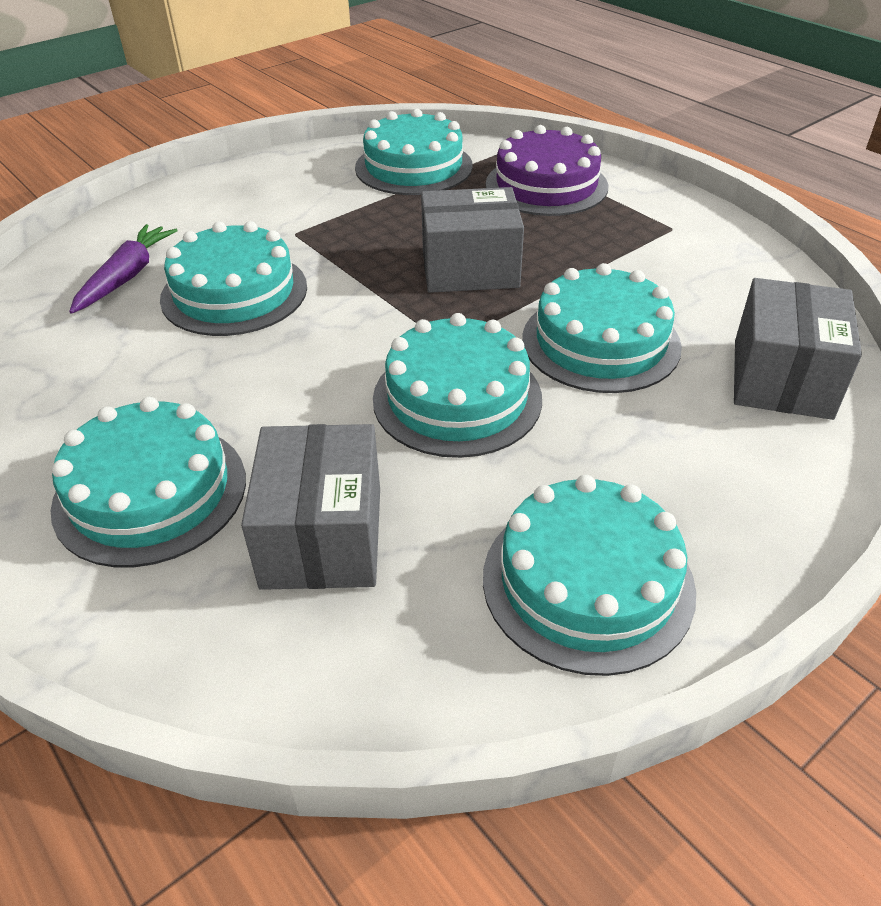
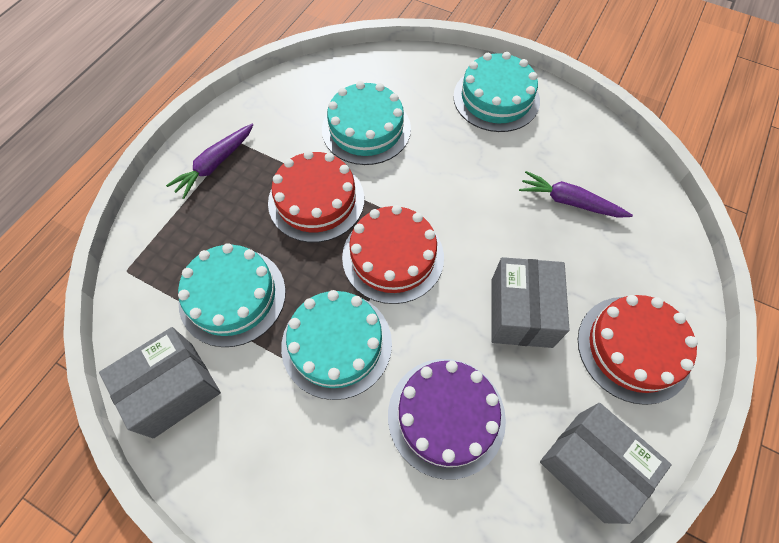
purple carrot: 1 -> 2
red cake: 0 -> 3
turquoise cake: 6 -> 4

